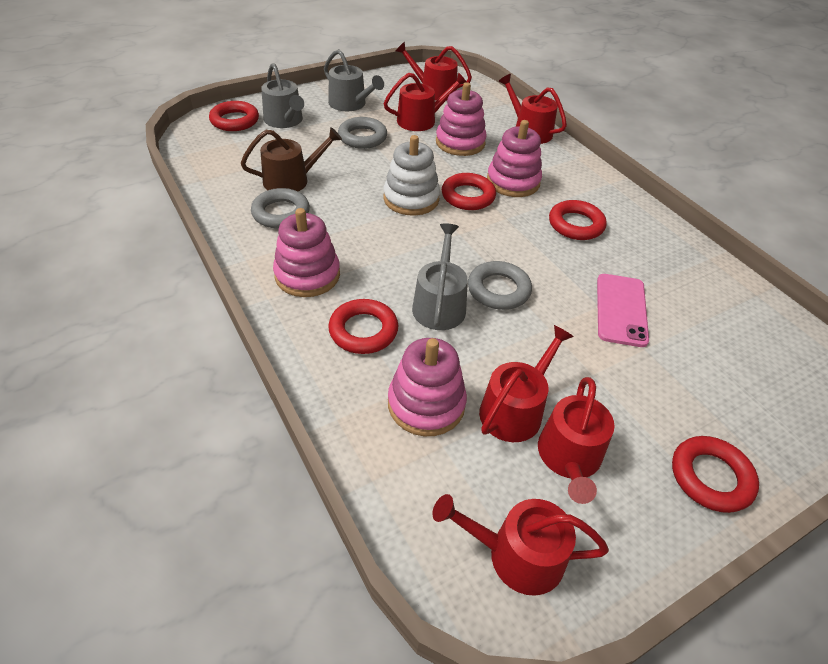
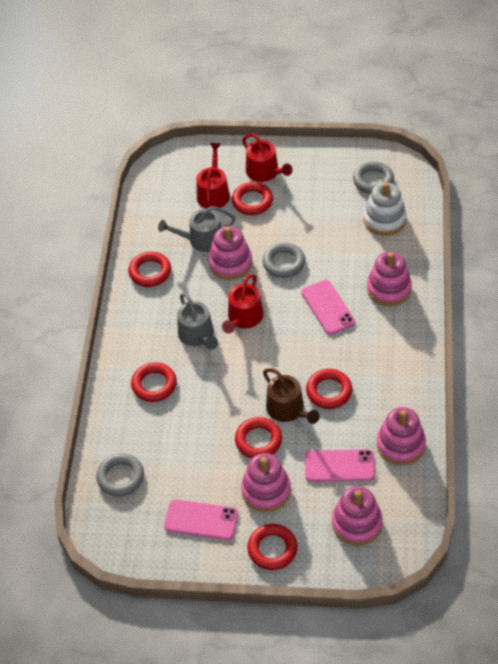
grey watering can: 3 -> 2
pink phone: 1 -> 3
pink stacking toy: 4 -> 5
red ring: 5 -> 6
red watering can: 6 -> 3

